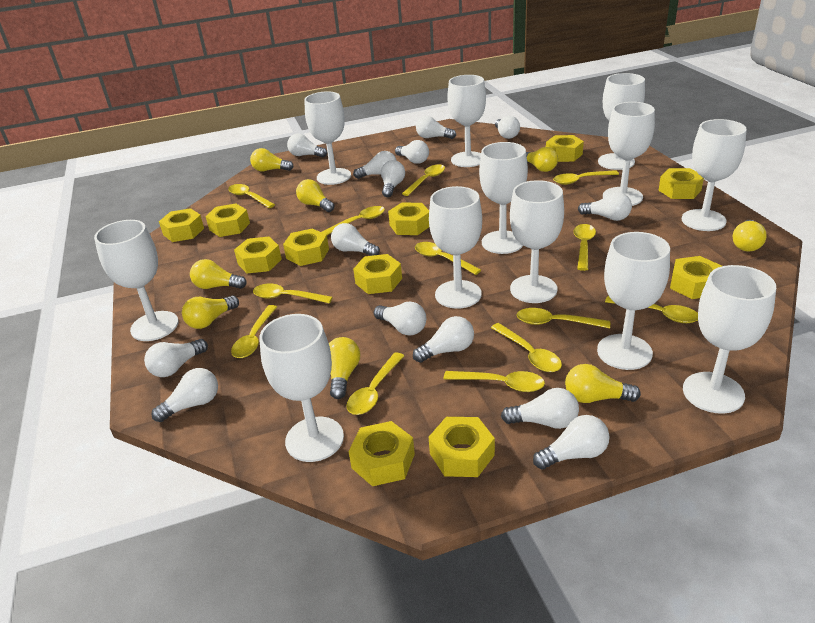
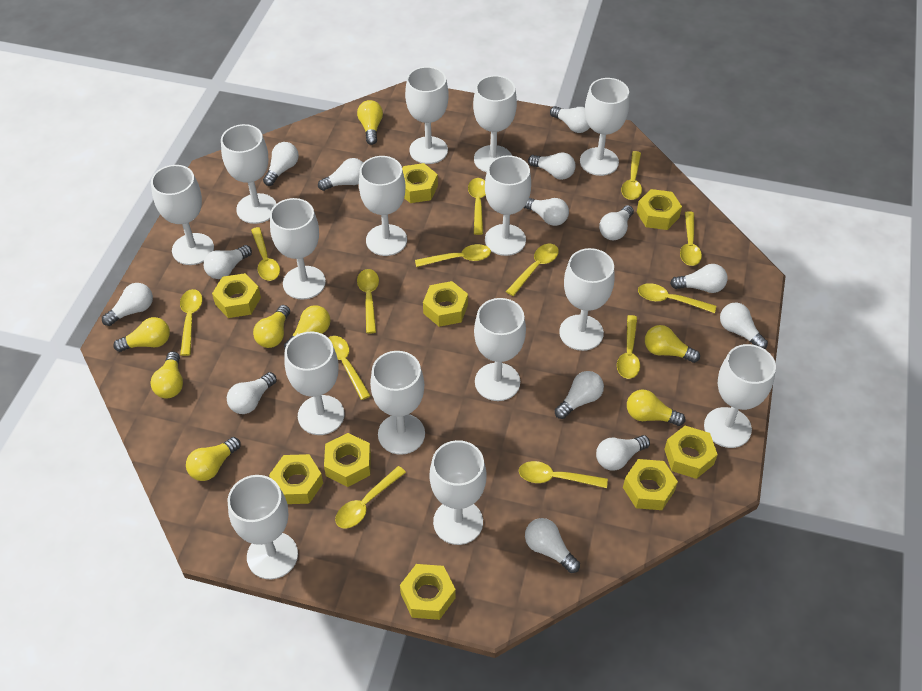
white goblet: 12 -> 15
yellow nut: 11 -> 9

